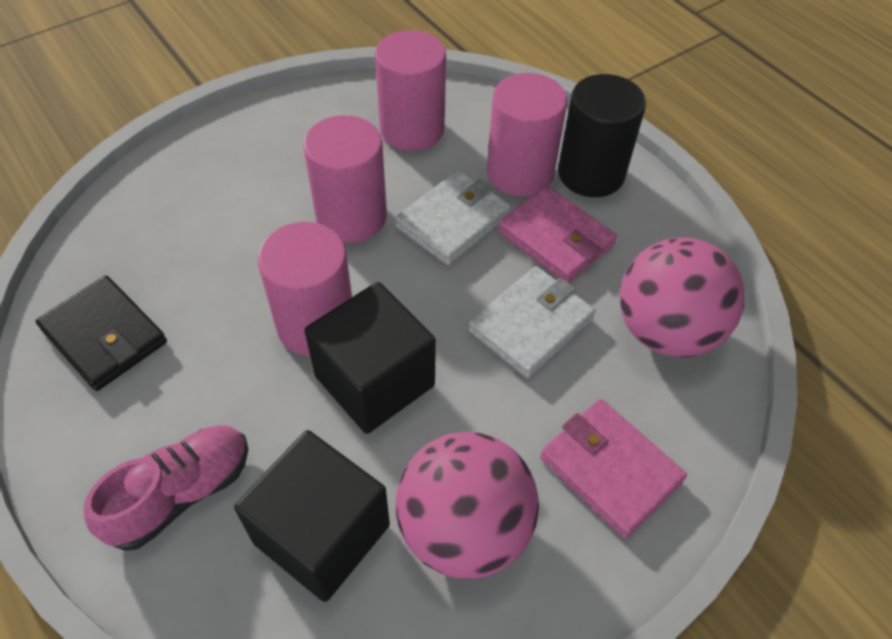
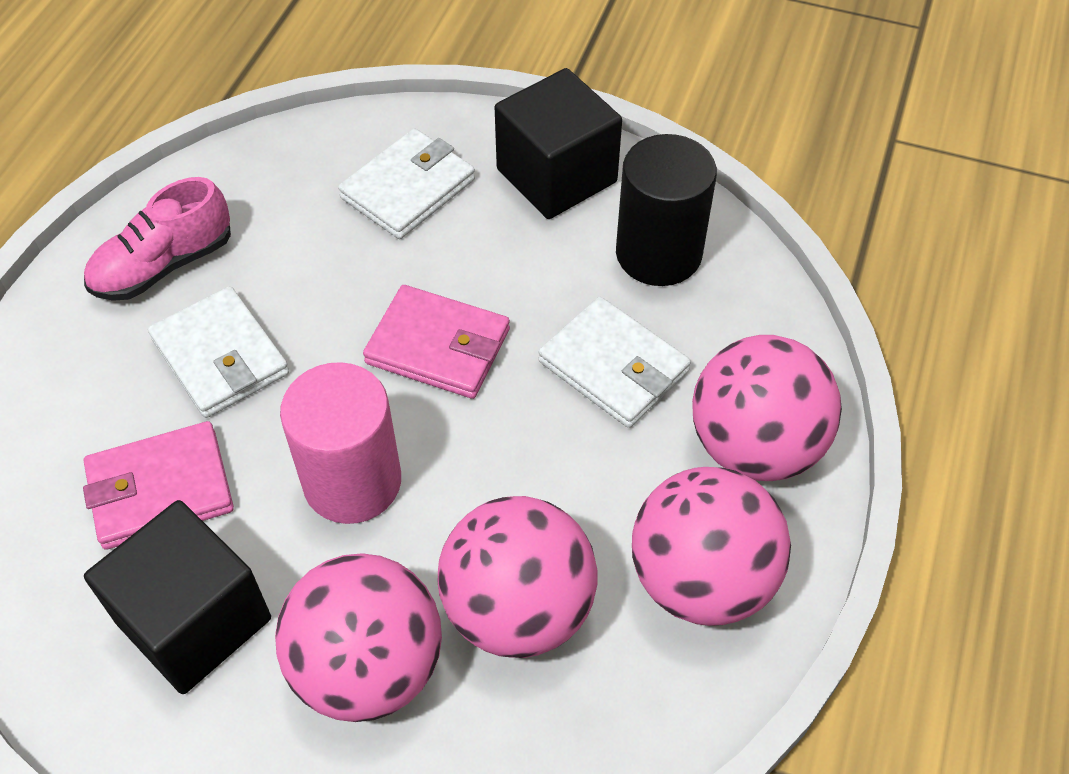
black wallet: 1 -> 0
pink ball: 2 -> 4
pink cylinder: 4 -> 1
white wallet: 2 -> 3

